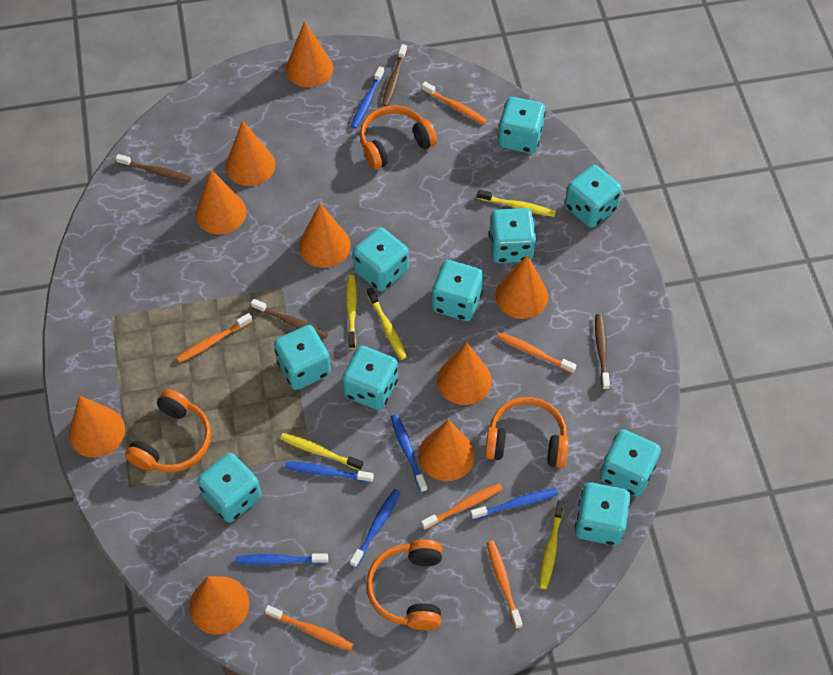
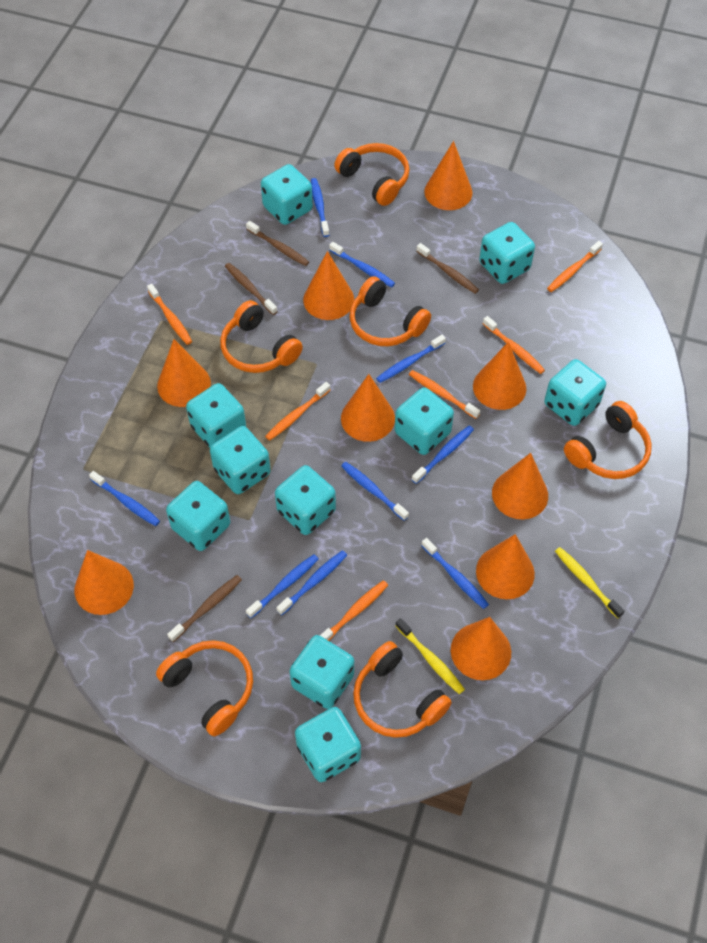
blue toothbrush: 6 -> 9
orange headphones: 4 -> 6
yellow toothbrush: 5 -> 2

